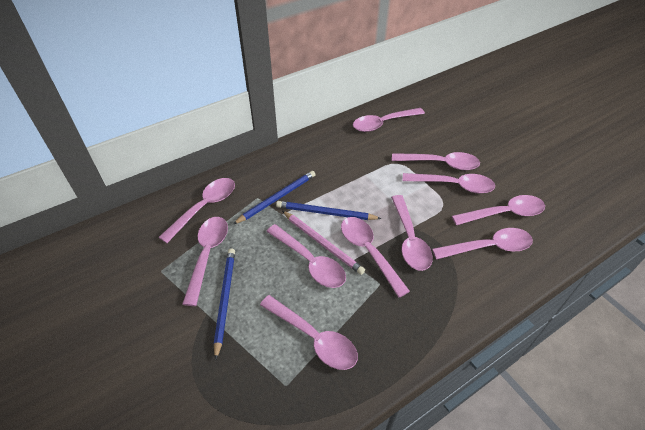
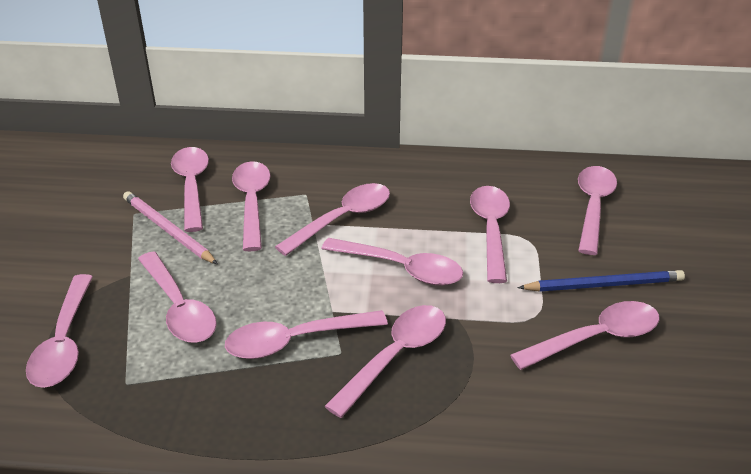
blue pencil: 3 -> 1

